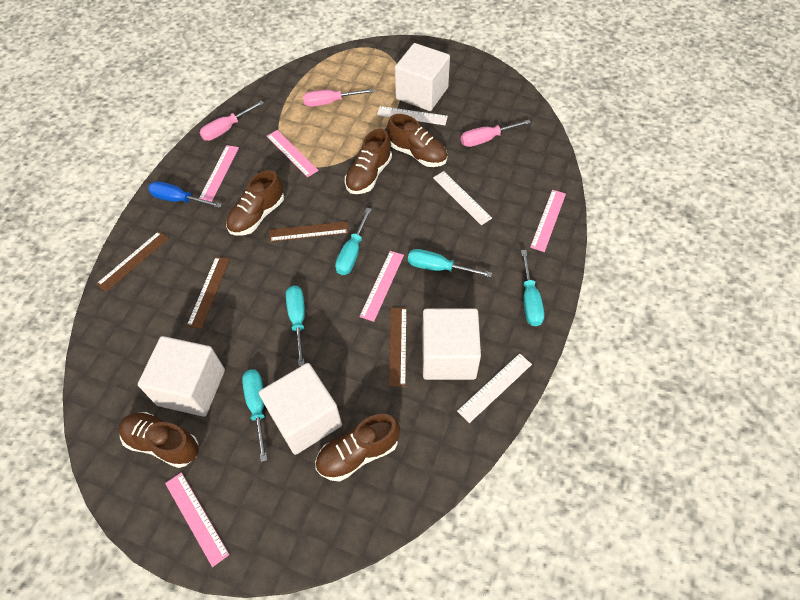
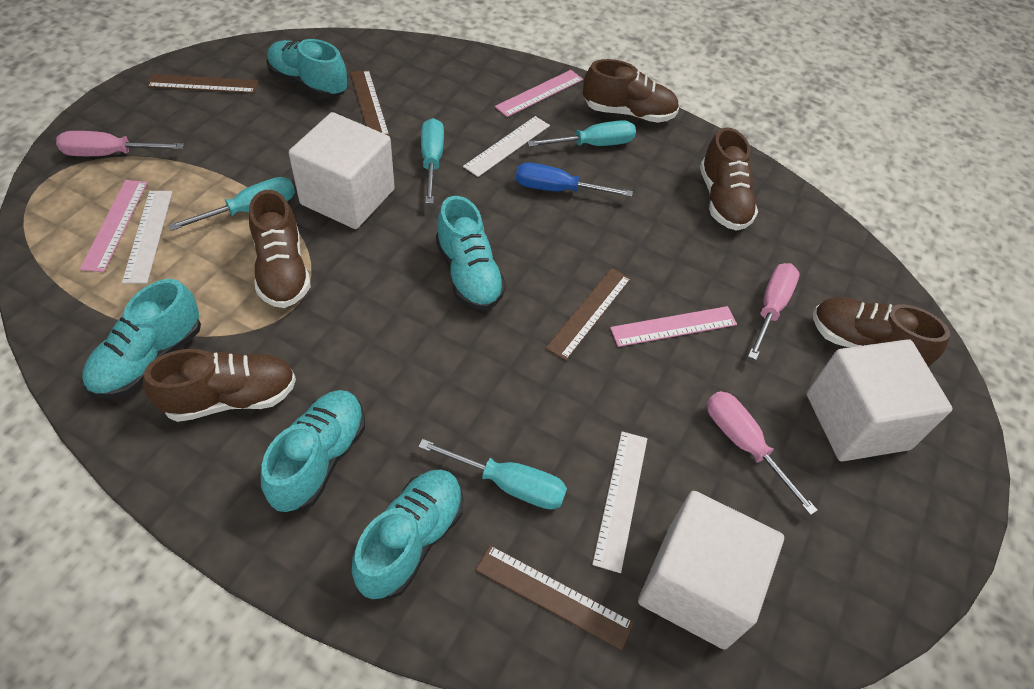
pink ruler: 5 -> 3
turquoise screwdriver: 5 -> 4
turquoise shoe: 0 -> 5
white cube: 4 -> 3

